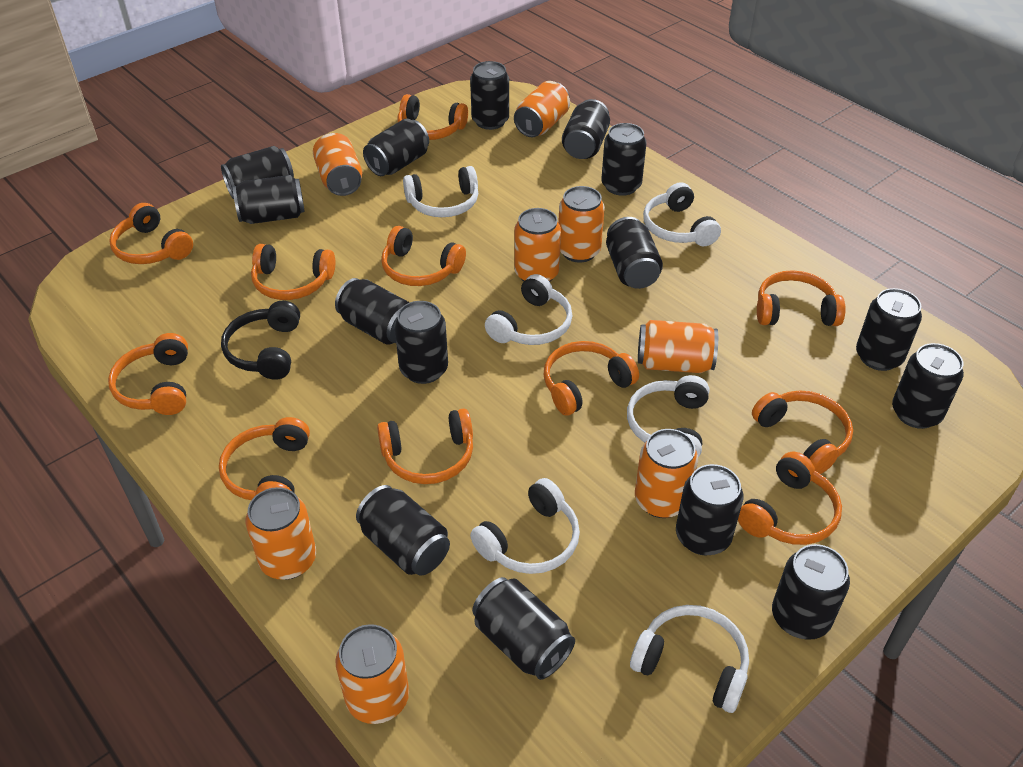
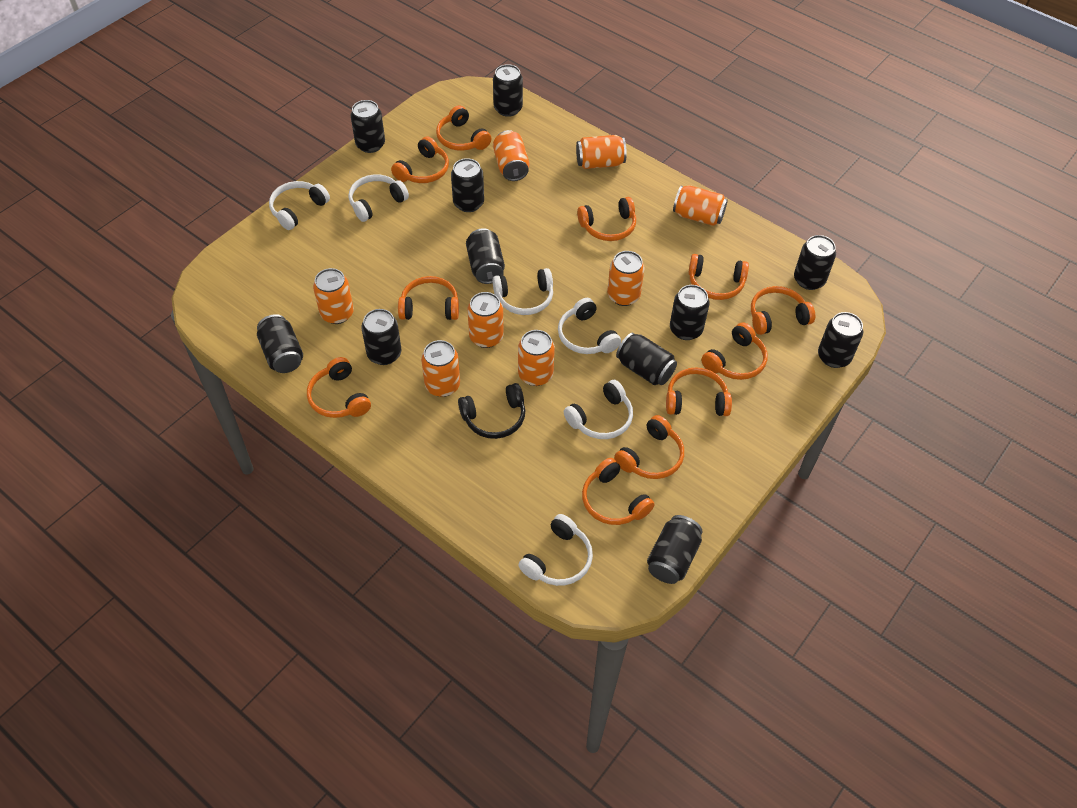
black can: 15 -> 11

